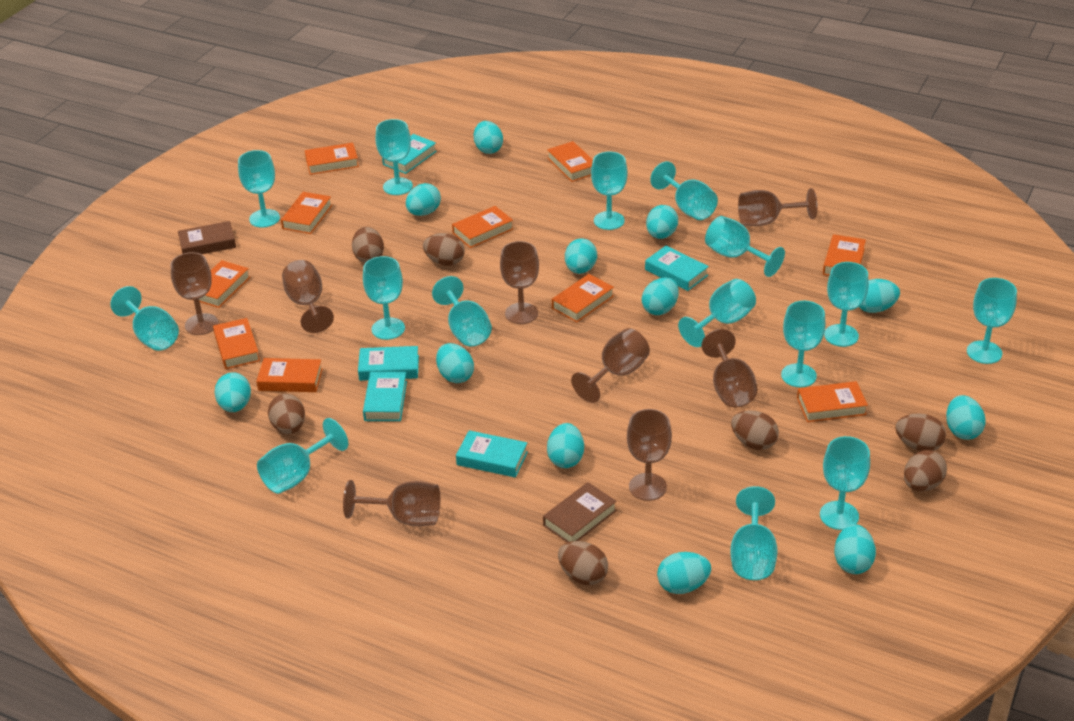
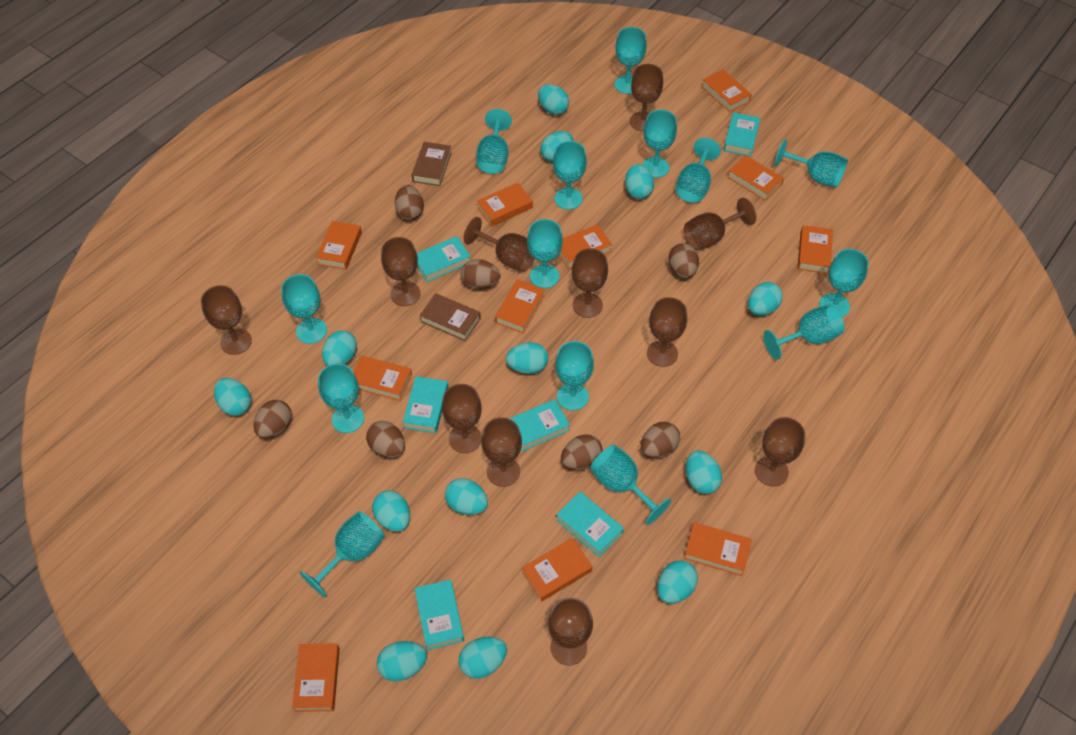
brown goblet: 8 -> 11
orange book: 10 -> 11
turquoise book: 5 -> 6
turquoise egg: 12 -> 13
turquoise goblet: 15 -> 14

